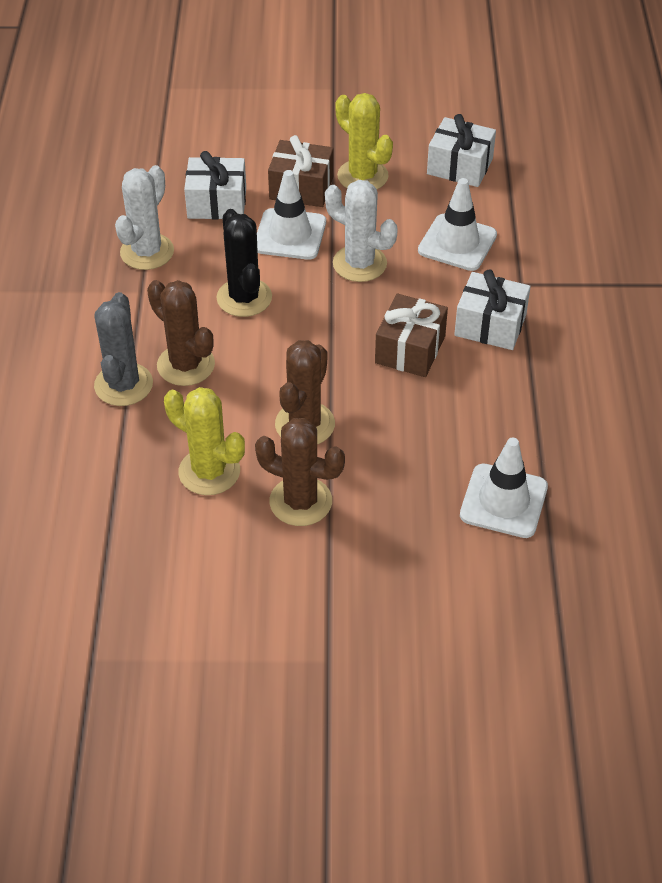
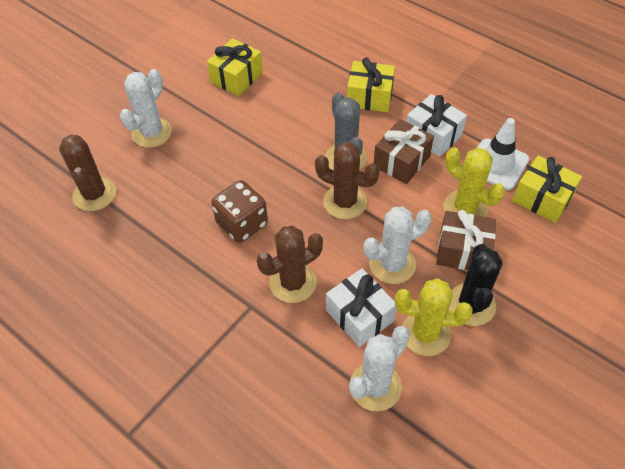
brown dice: 0 -> 1
white cactus: 2 -> 3
white gift: 3 -> 2
white traffic cone: 3 -> 1
yellow gift: 0 -> 3

